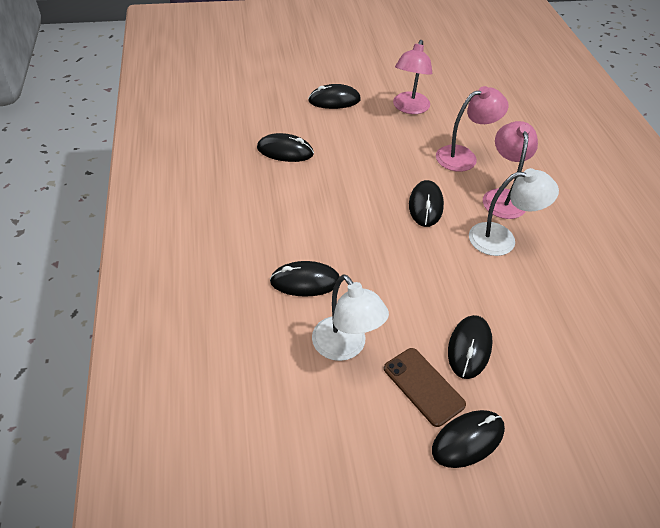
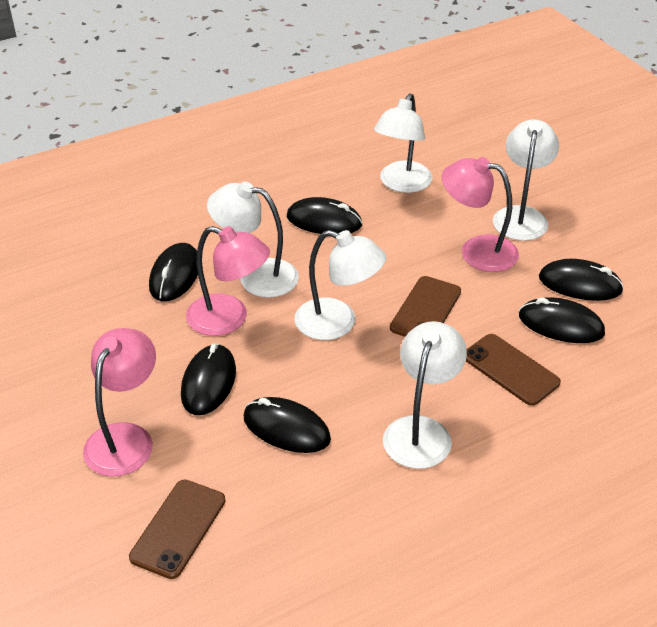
brown phone: 1 -> 3
white lamp: 2 -> 5

